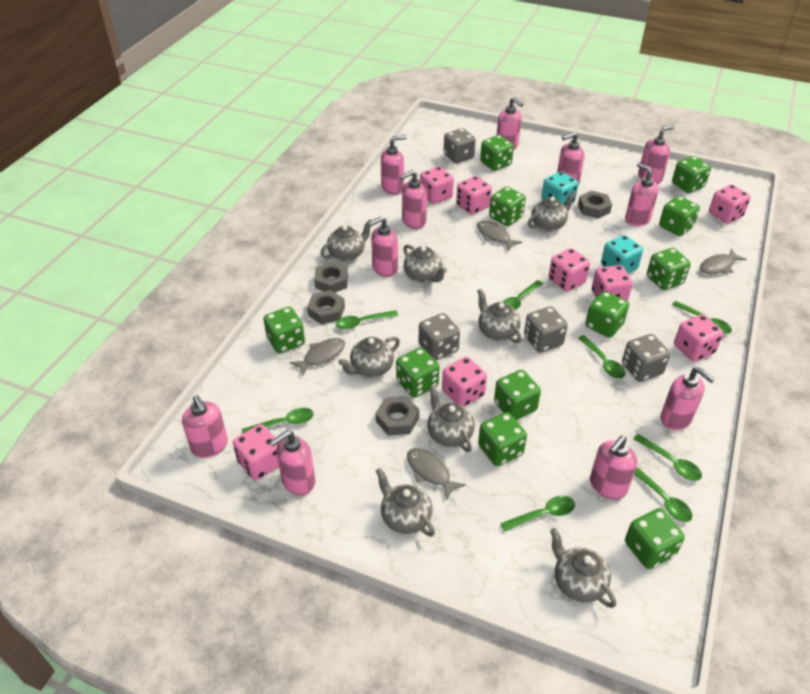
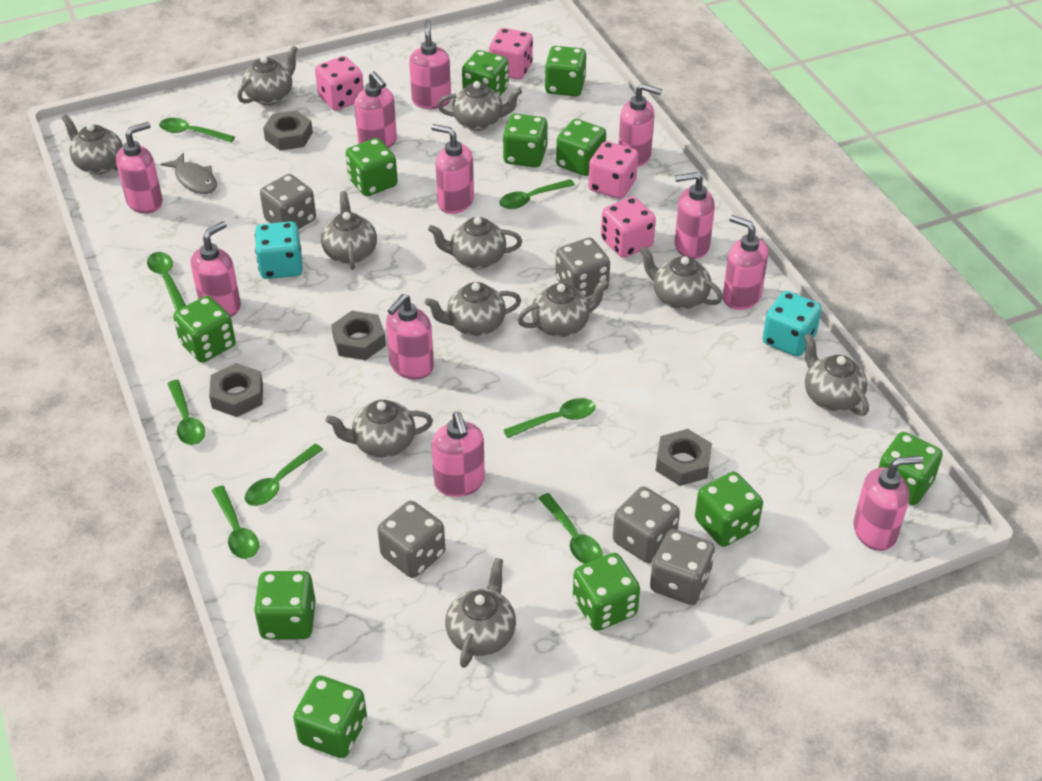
grey dice: 4 -> 5
grey fish: 4 -> 1
grey teapot: 8 -> 11
pink dice: 8 -> 4

